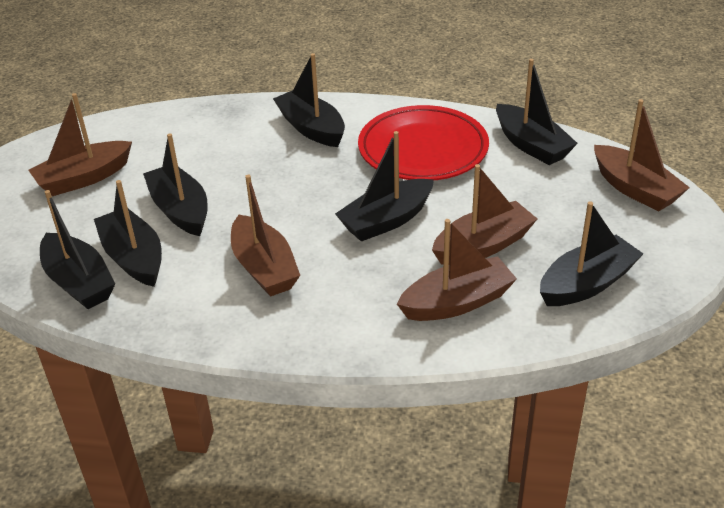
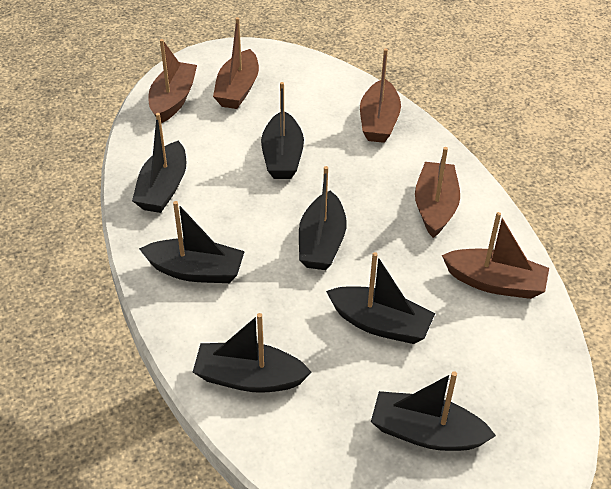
red plate: 1 -> 0

